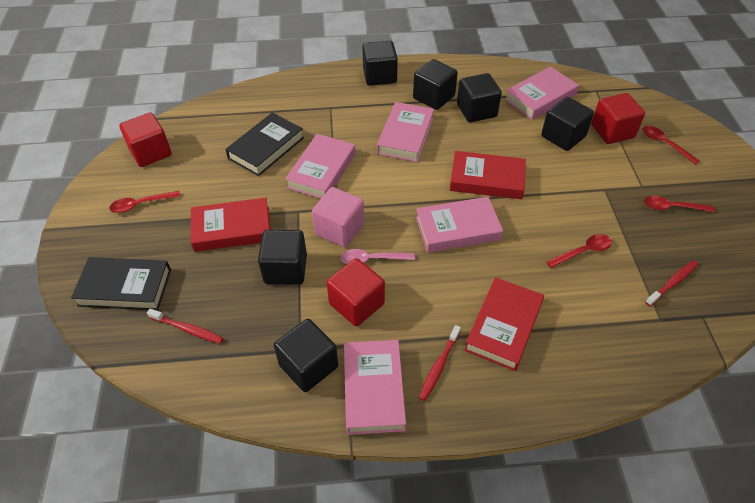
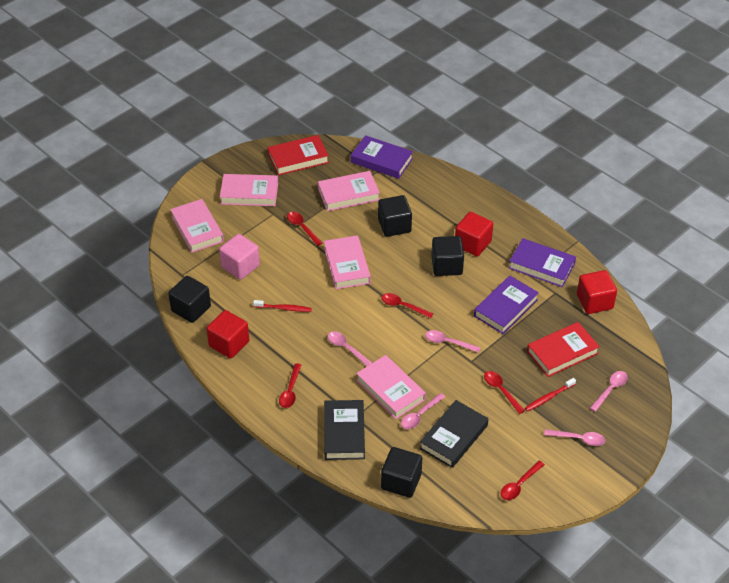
black cube: 6 -> 4
pink spoon: 1 -> 5
purple book: 0 -> 3
red book: 3 -> 2
red spoon: 4 -> 5
red toothbrush: 3 -> 2

